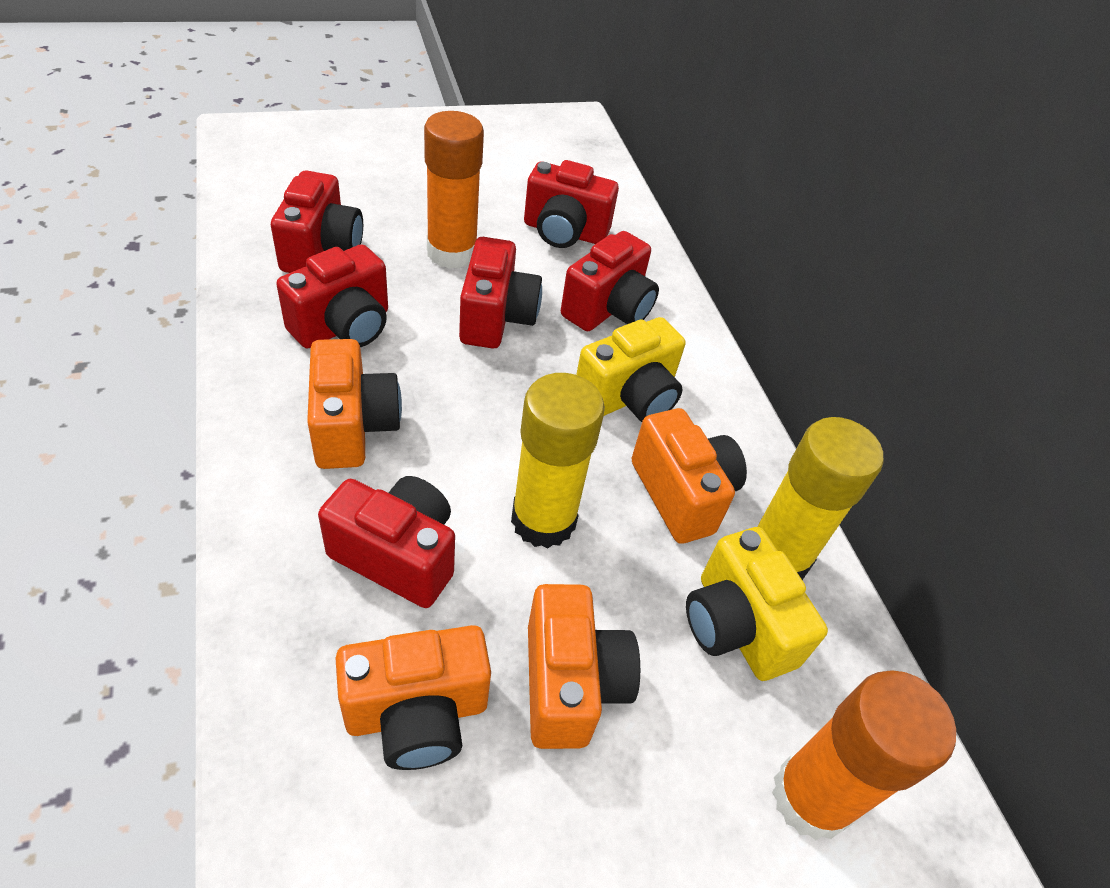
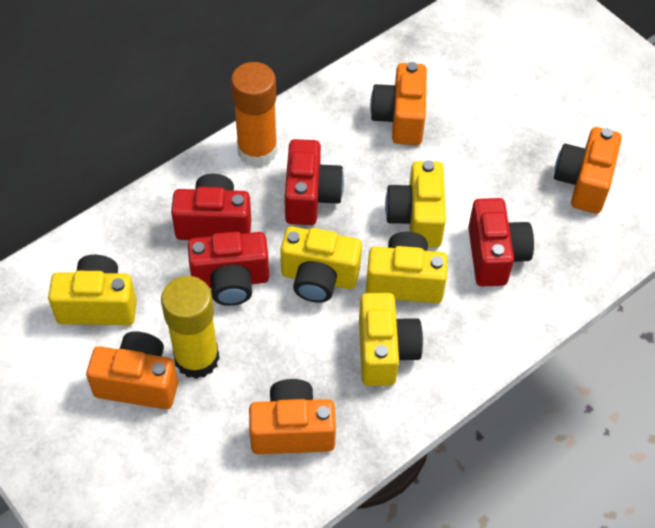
orange glue stick: 2 -> 1
red camera: 6 -> 4
yellow camera: 2 -> 5
yellow glue stick: 2 -> 1

